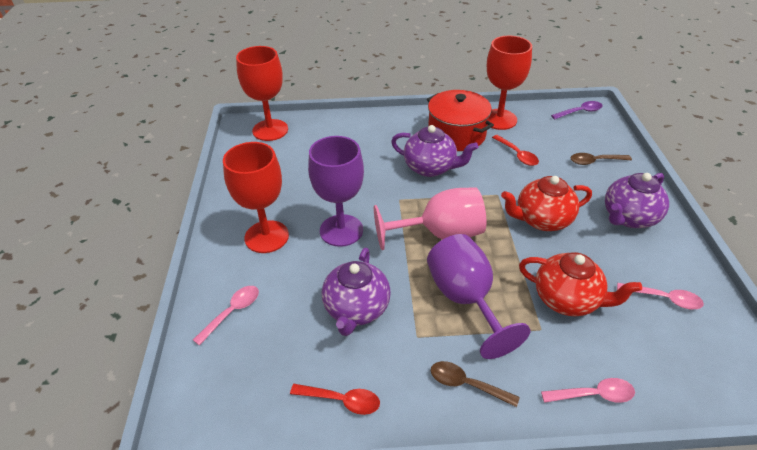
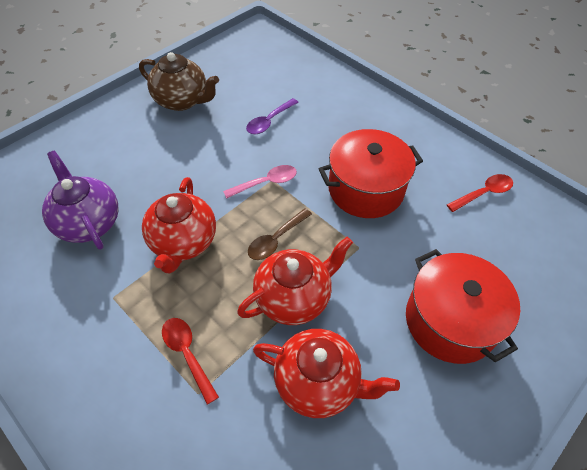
brown spoon: 2 -> 1
brown teapot: 0 -> 1
pink goblet: 1 -> 0
pink spoon: 3 -> 1
purple goblet: 2 -> 0
purple teapot: 3 -> 1
red goblet: 3 -> 0
red pot: 1 -> 2
red teapot: 2 -> 3

